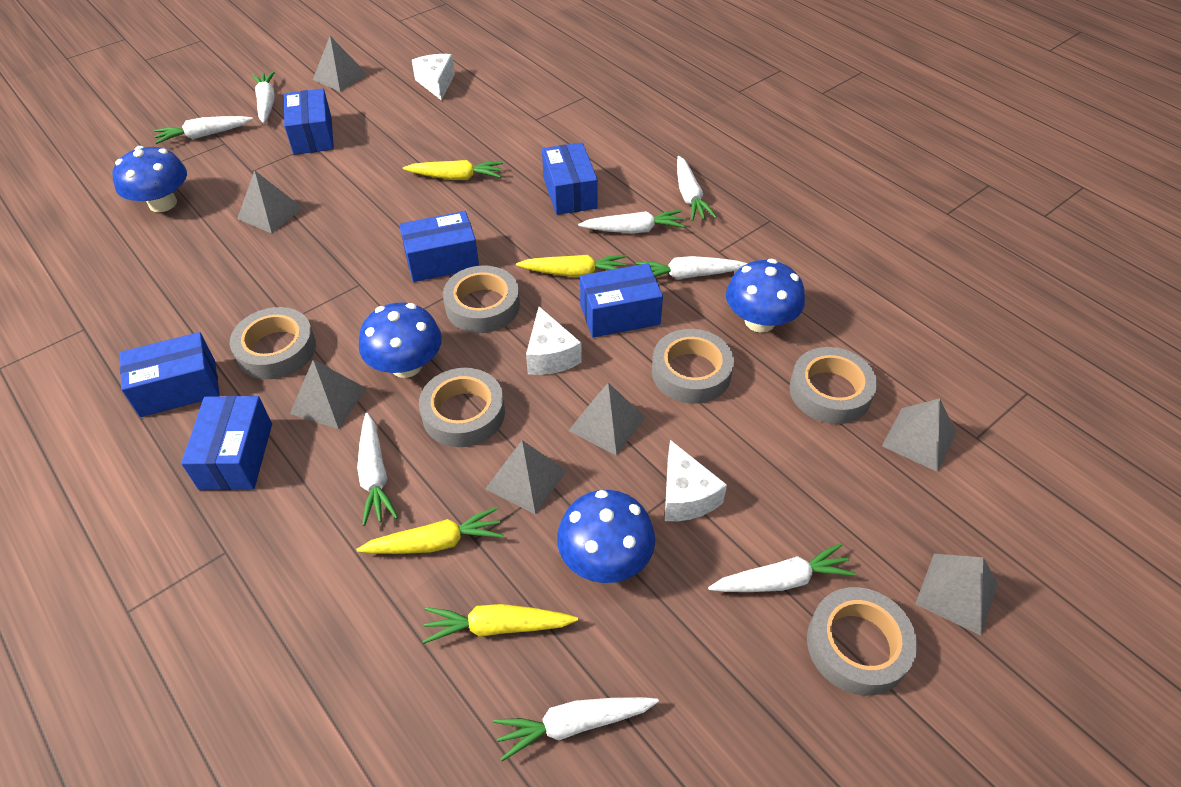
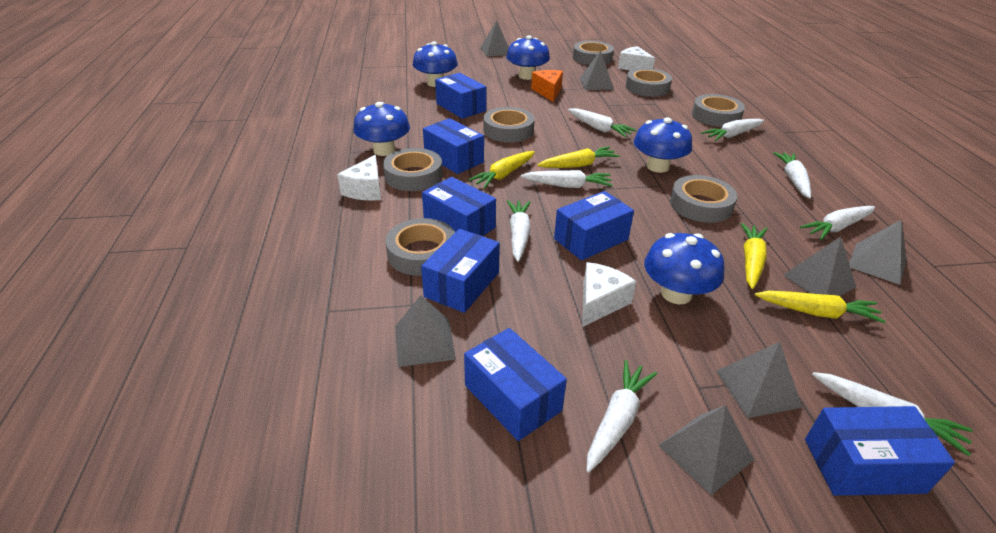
blue box: 6 -> 7
blue mushroom: 4 -> 5
grey tape: 6 -> 7
orange cheese: 0 -> 1

